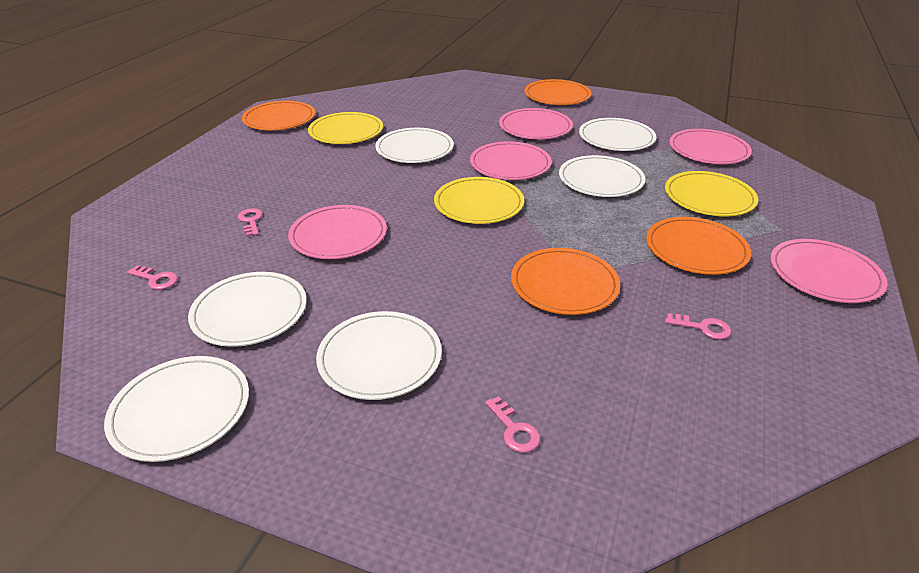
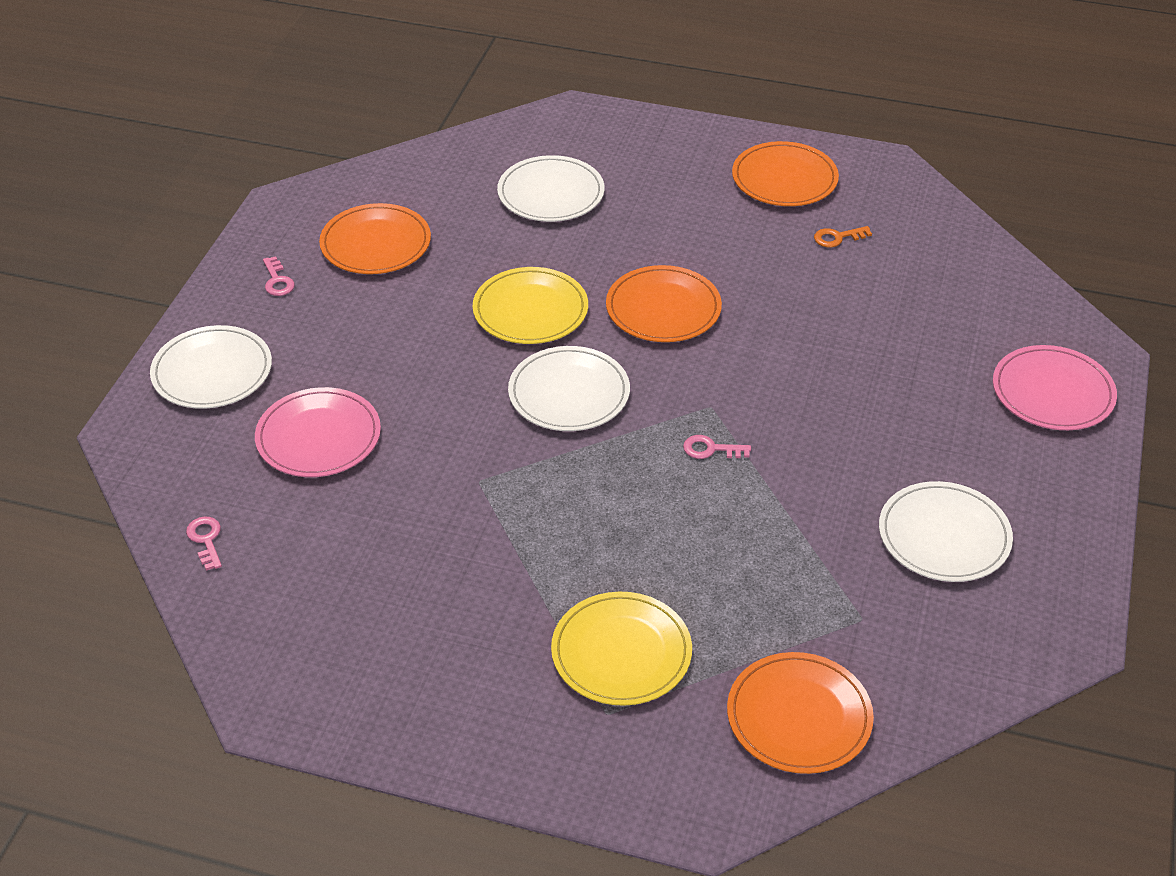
orange key: 0 -> 1
pink key: 4 -> 3
pink plate: 5 -> 2
white plate: 6 -> 4
yellow plate: 3 -> 2

